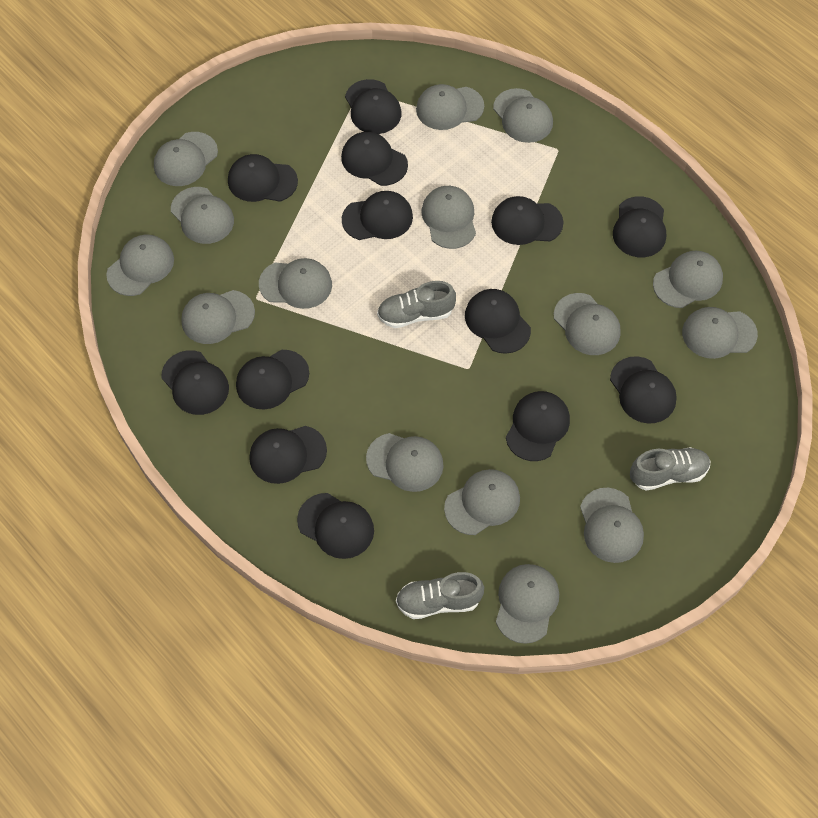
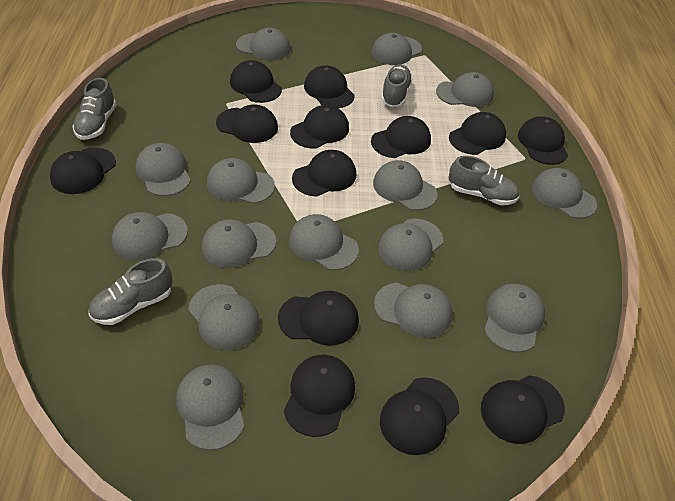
grey shoe: 3 -> 4

